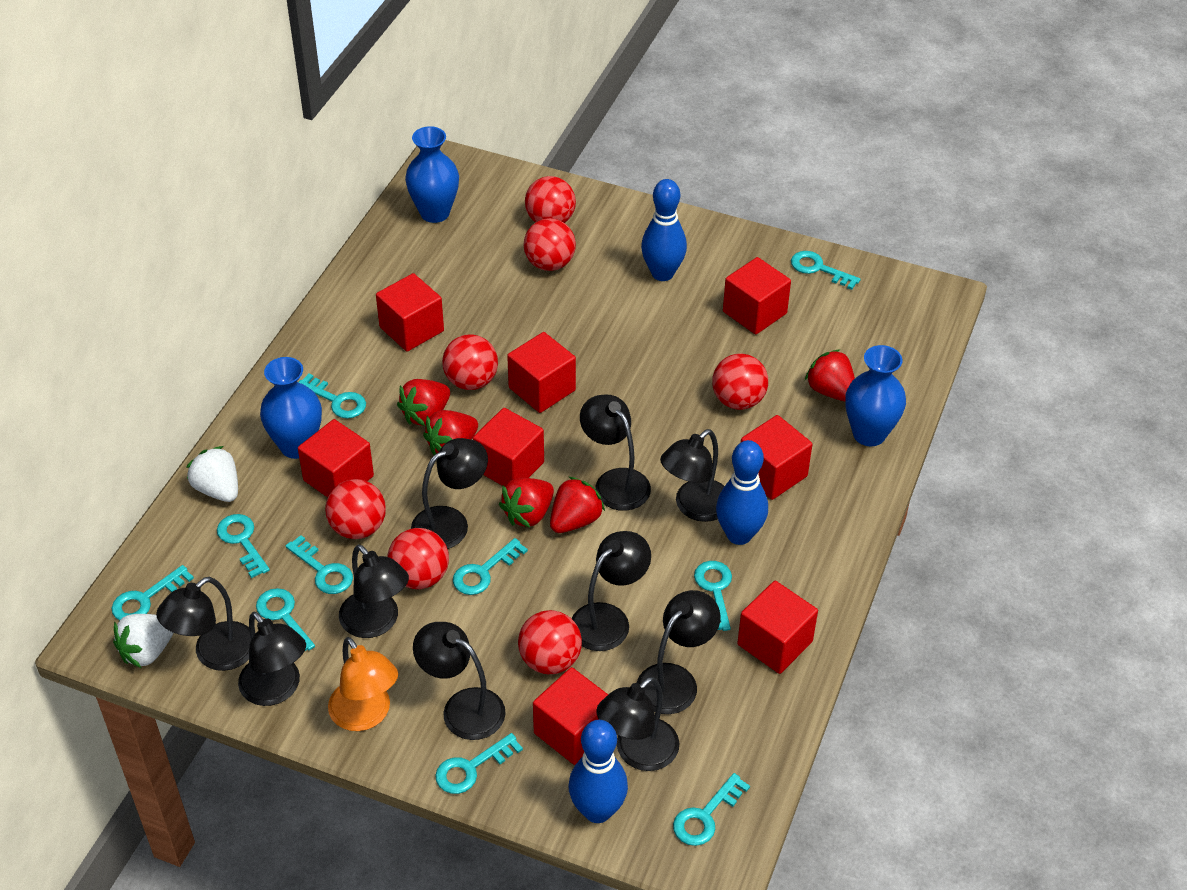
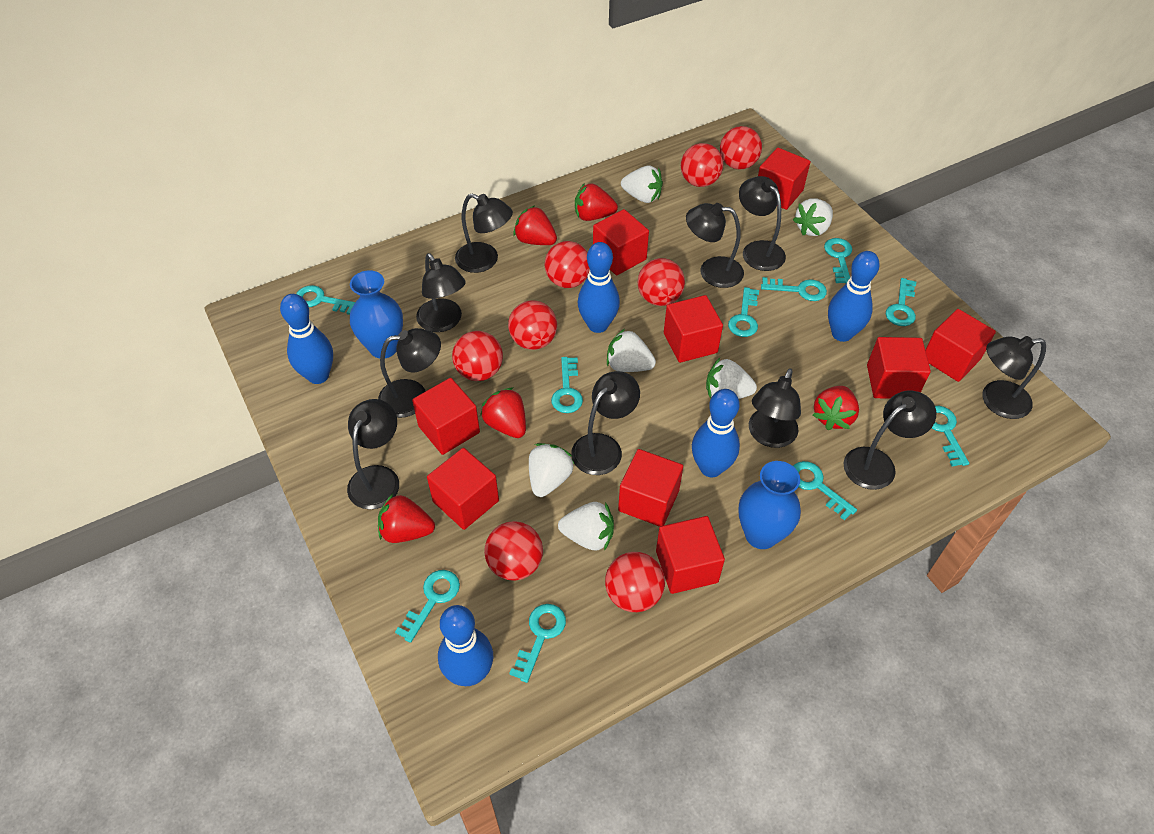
blue bowling pin: 3 -> 5
blue vase: 3 -> 2
orange lamp: 1 -> 0
red ball: 7 -> 8
red cube: 8 -> 9
white strawberry: 2 -> 6

